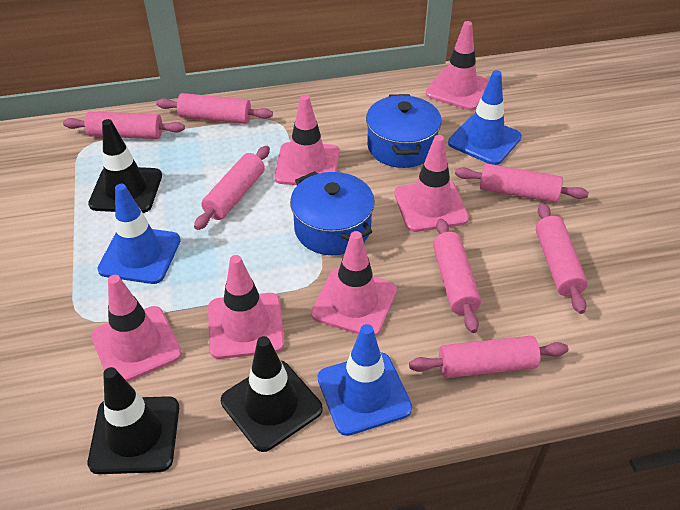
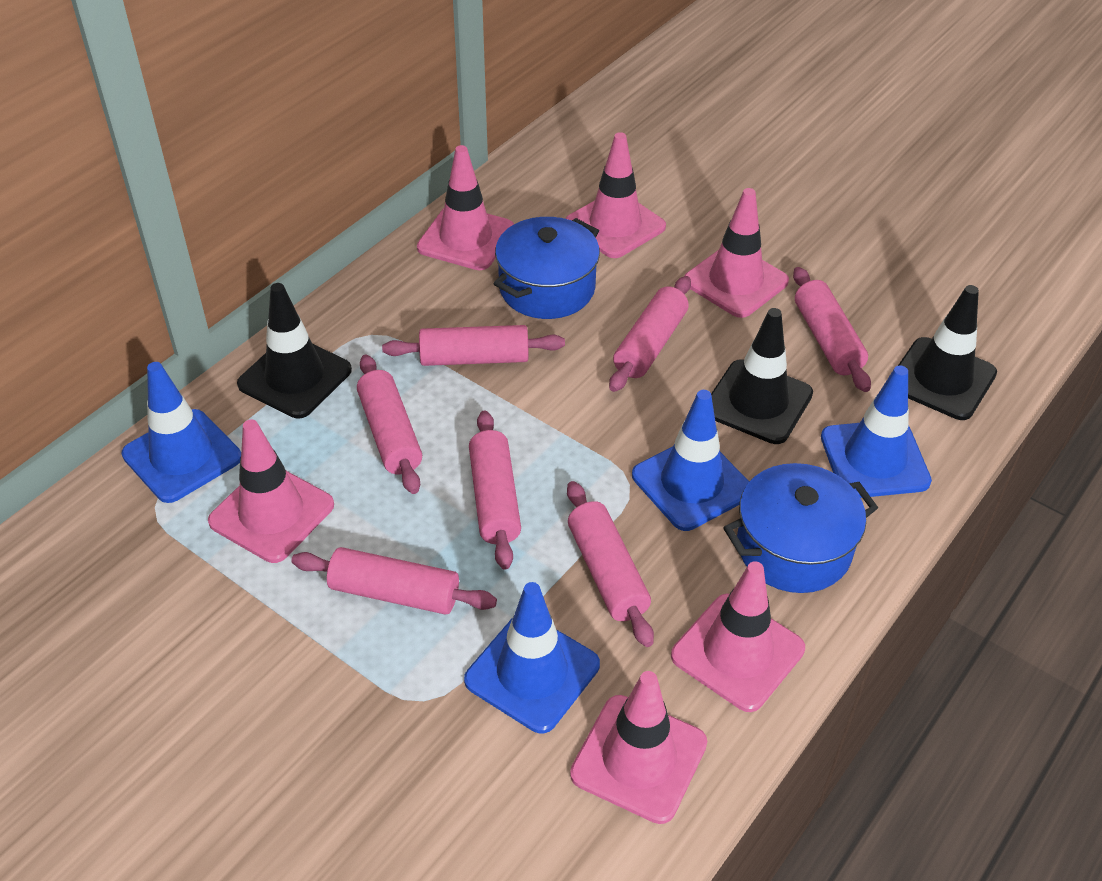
blue traffic cone: 3 -> 4

